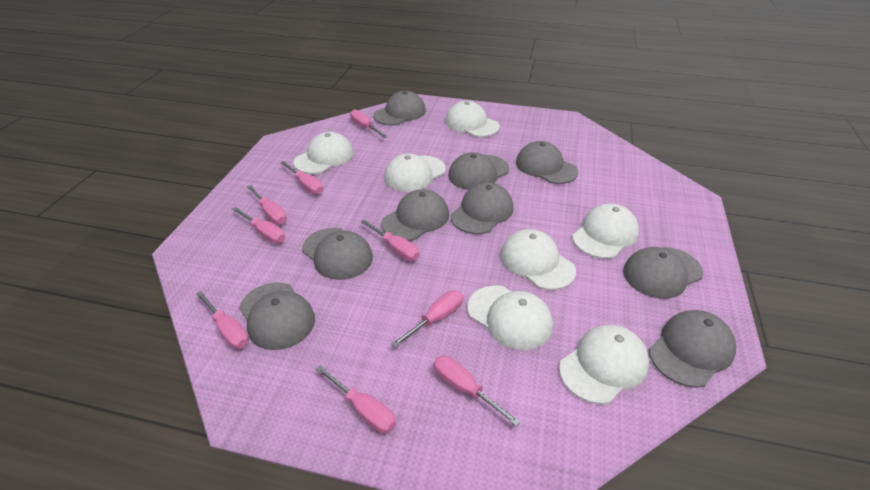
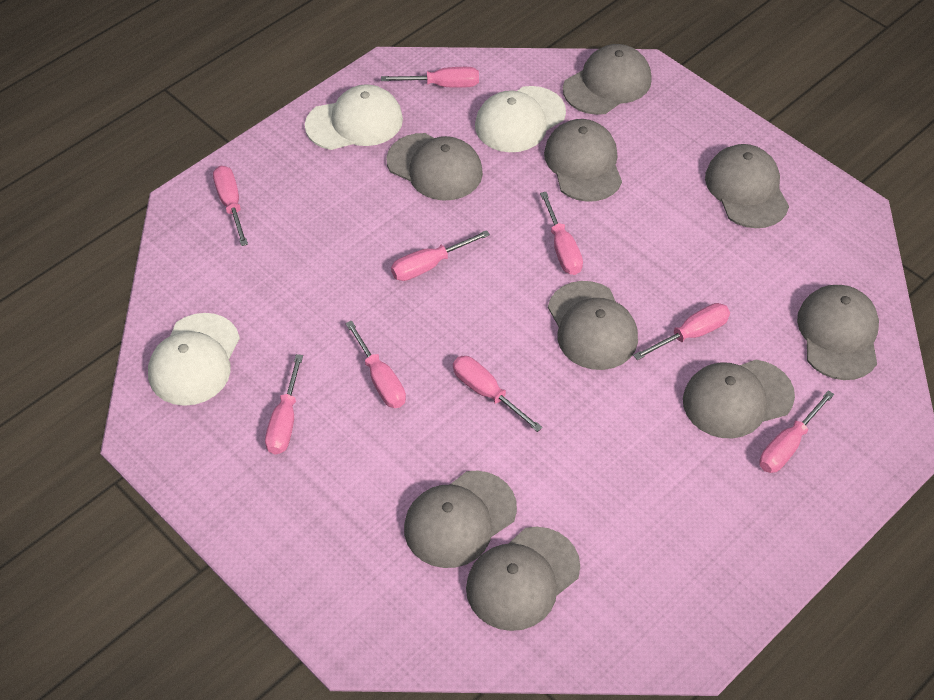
white cap: 7 -> 3

